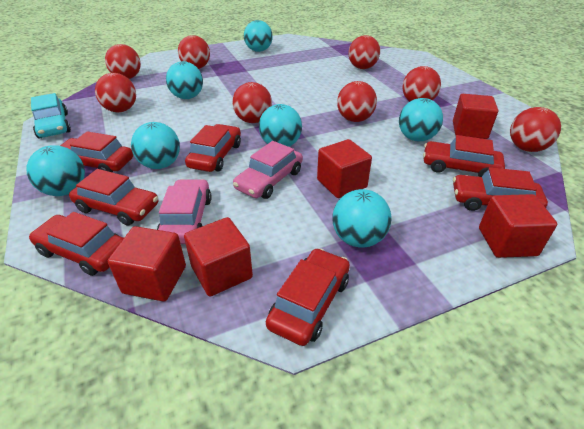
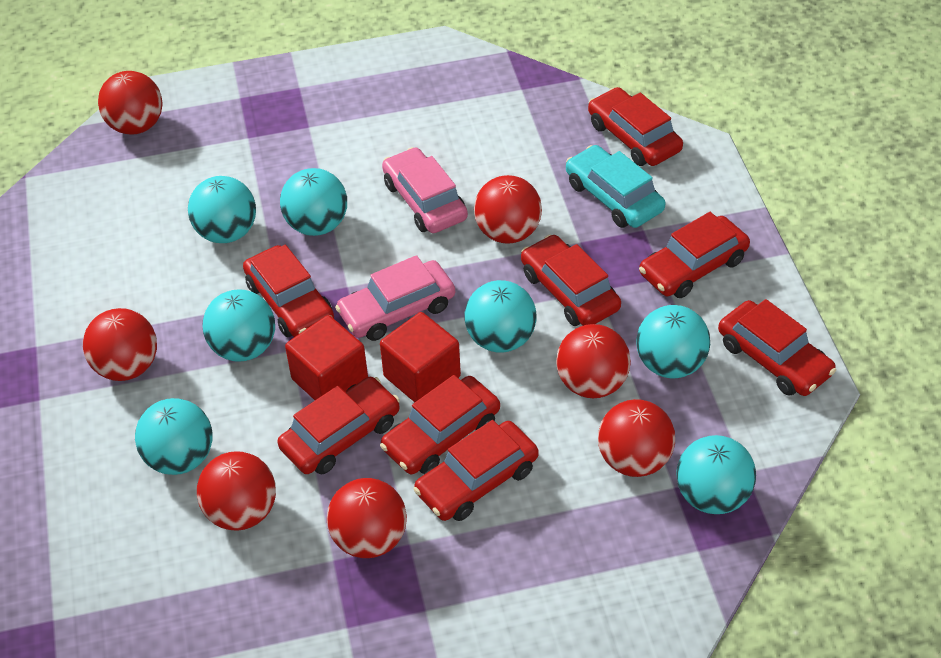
red ball: 8 -> 7
red car: 7 -> 8
red cube: 5 -> 2

